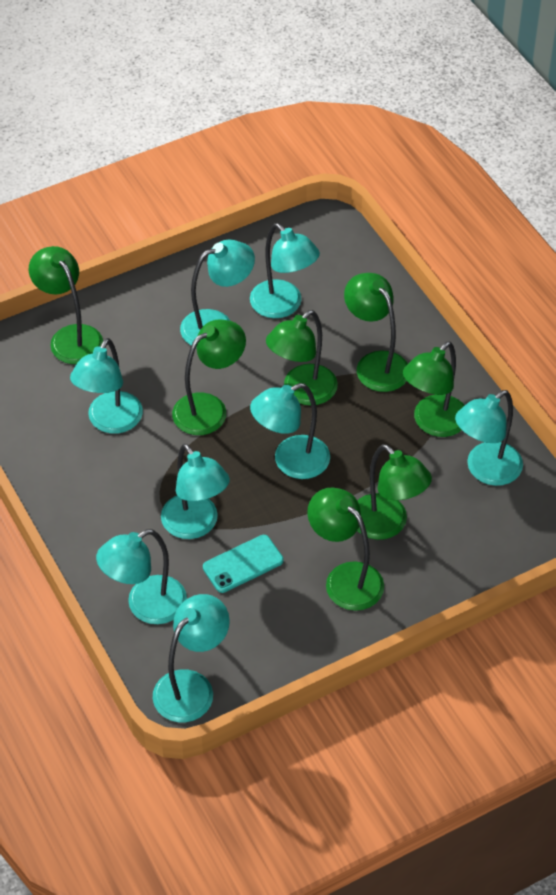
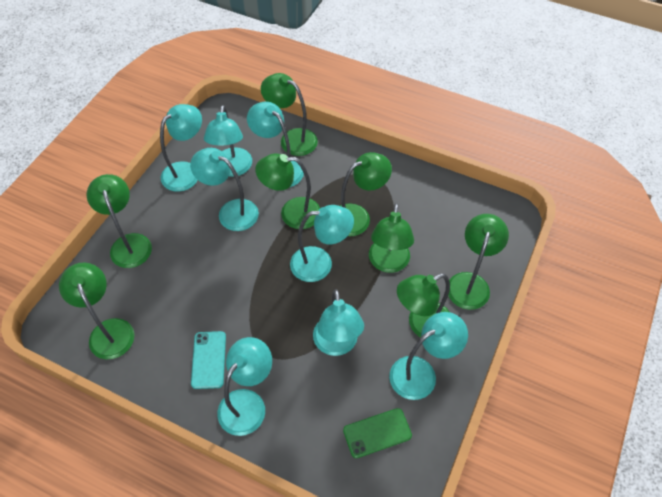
green lamp: 7 -> 8
green phone: 0 -> 1

